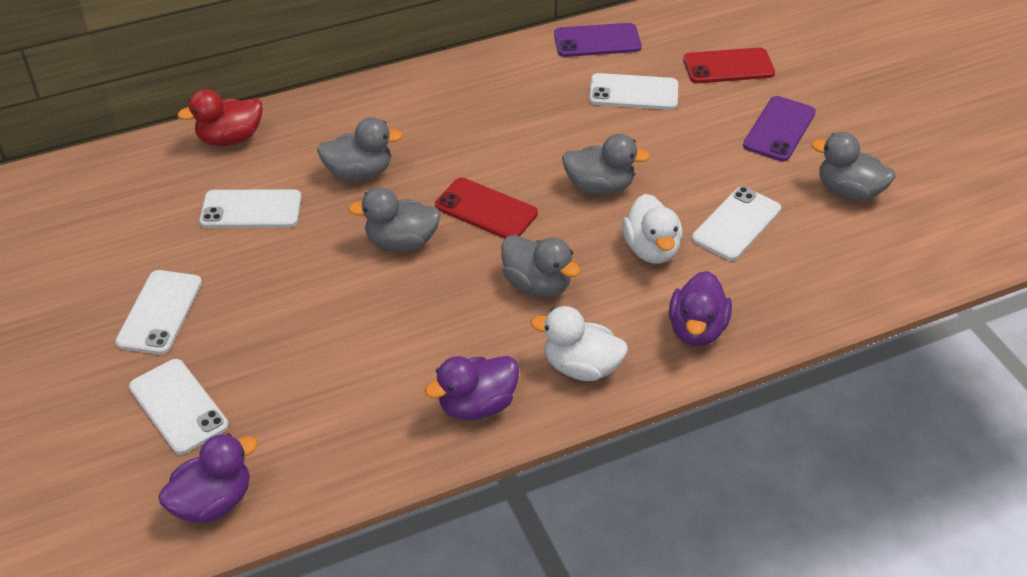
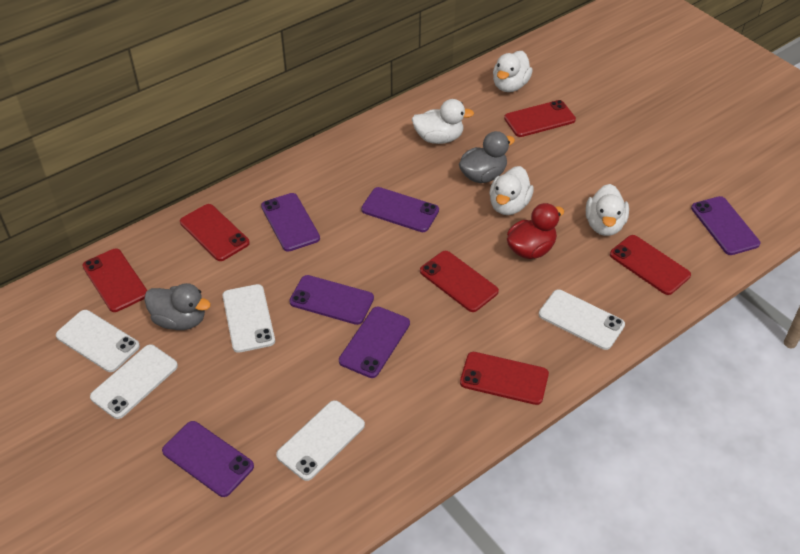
grey duck: 5 -> 2
purple duck: 3 -> 0
purple phone: 2 -> 6
red phone: 2 -> 6
white duck: 2 -> 4

